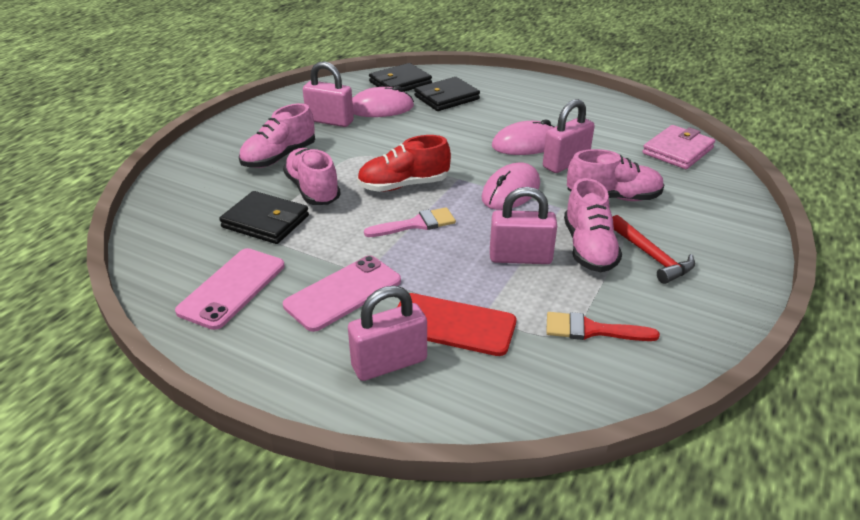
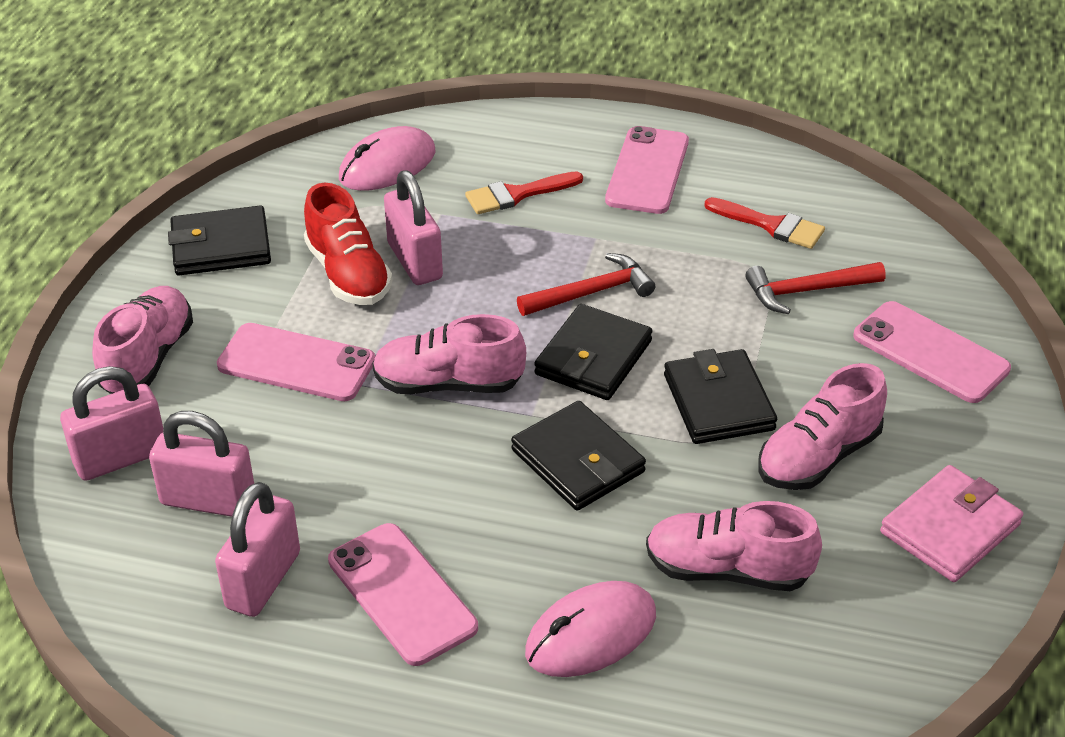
black wallet: 3 -> 4
pink brush: 1 -> 0
pink mouse: 3 -> 2
pink phone: 2 -> 4
red brush: 1 -> 2
red hammer: 1 -> 2
red phone: 1 -> 0

